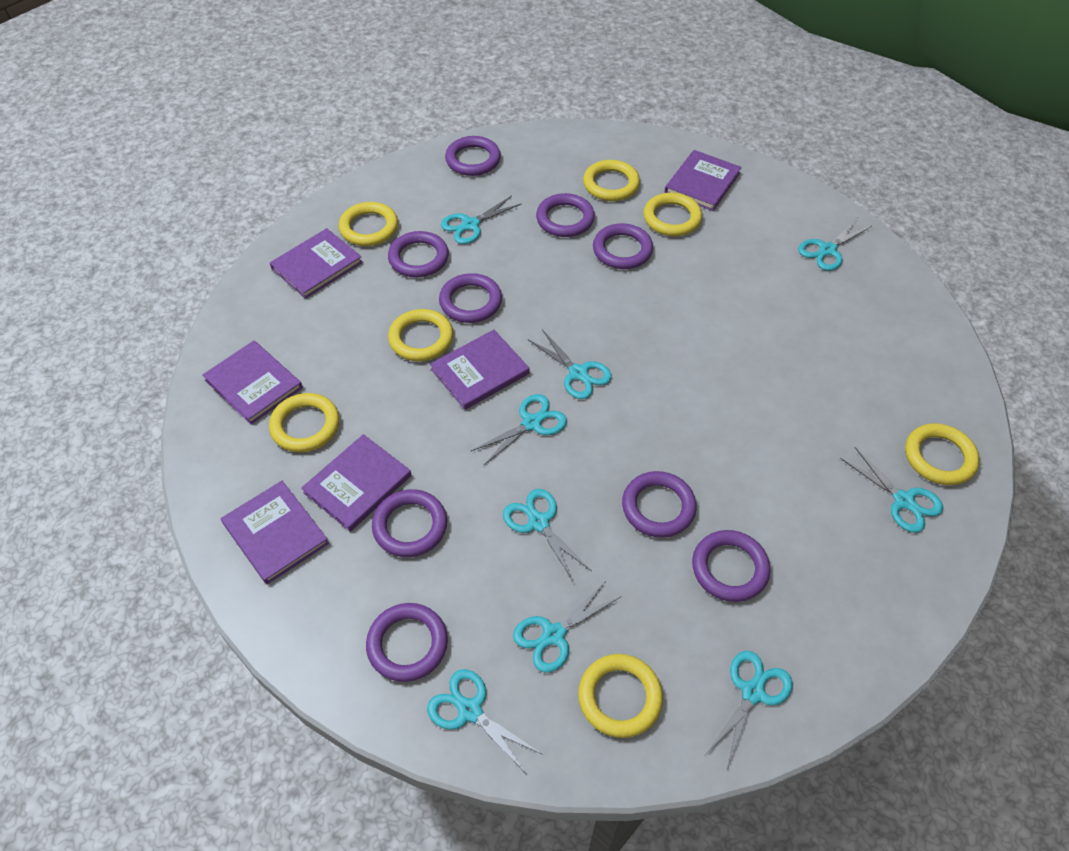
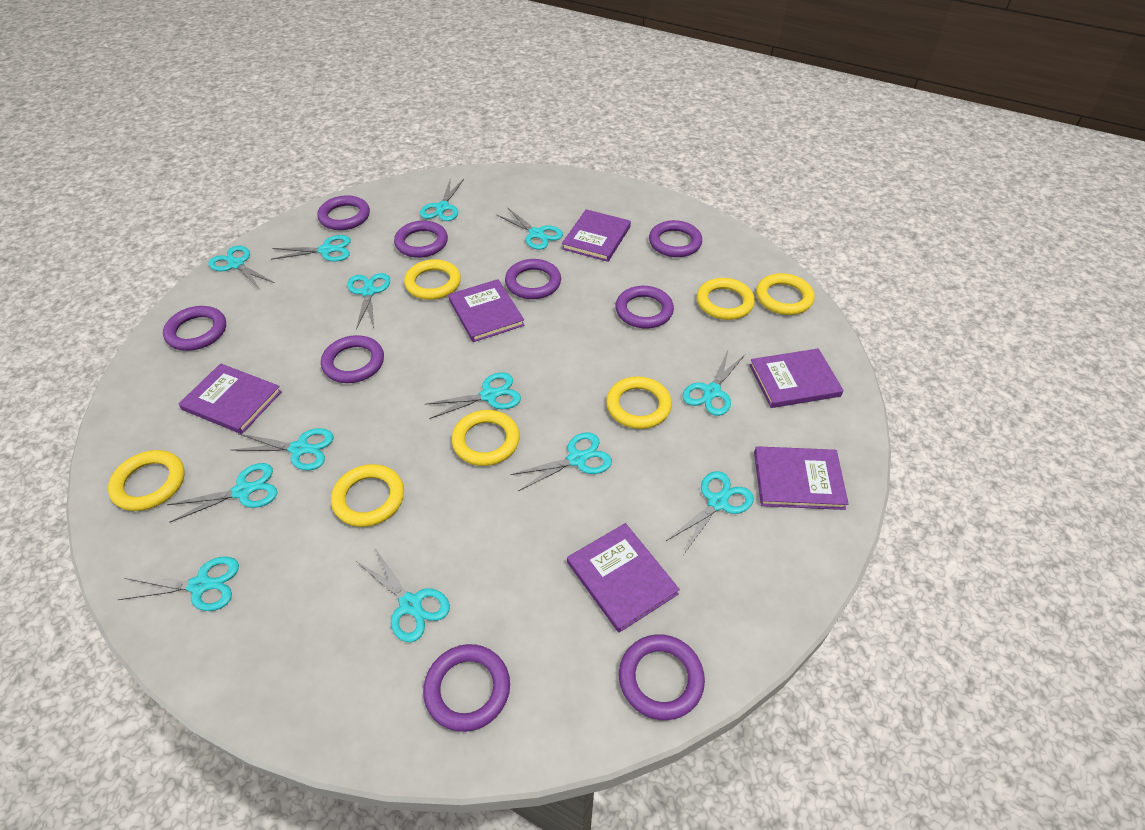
turquoise scissors: 9 -> 13

